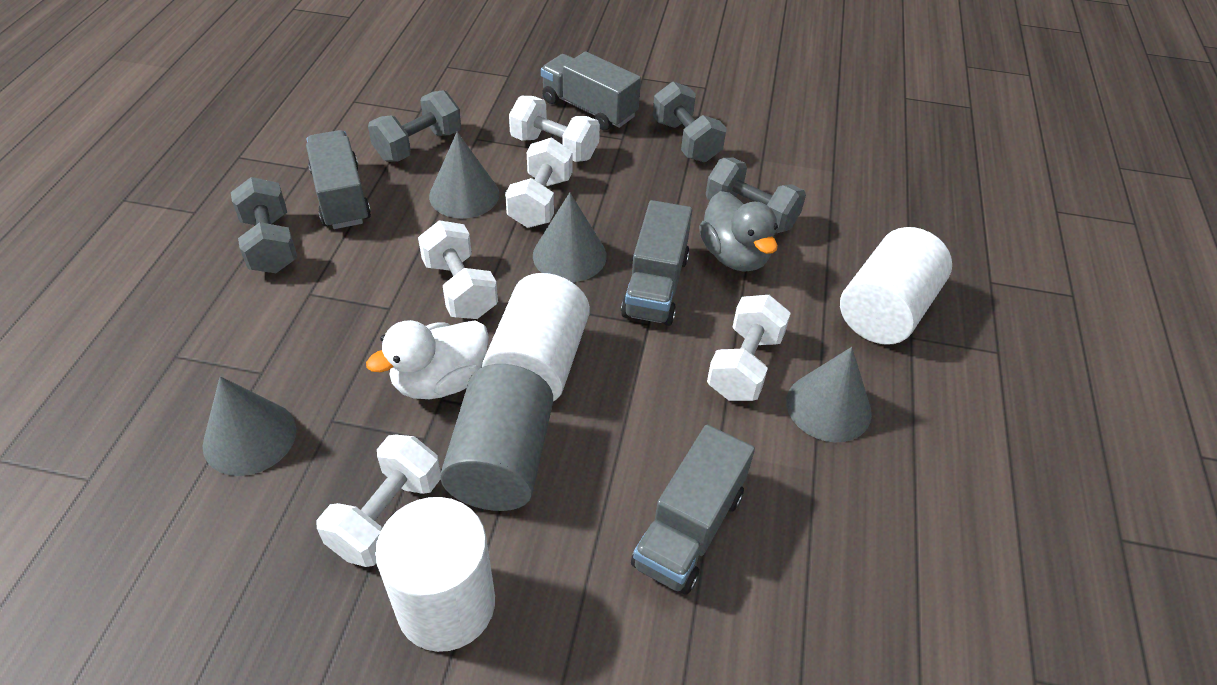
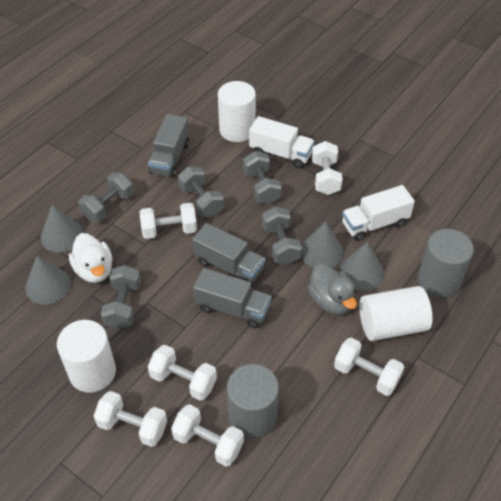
grey cylinder: 1 -> 2
grey dumbbell: 4 -> 5
grey truck: 4 -> 3
white dumbbell: 5 -> 6
white truck: 0 -> 2

